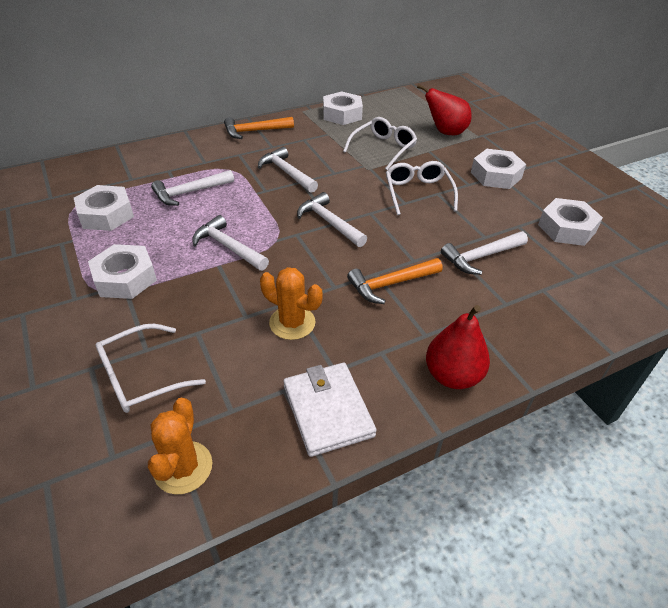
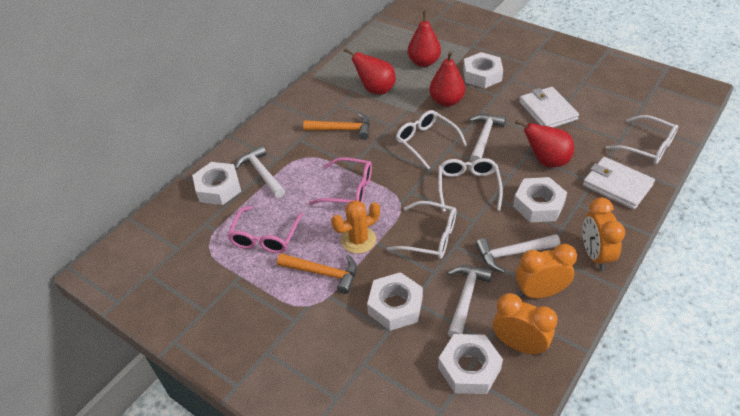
orange cactus: 2 -> 1
orange clock: 0 -> 3
pink glasses: 0 -> 2
red pear: 2 -> 4
white glasses: 3 -> 4
white hammer: 5 -> 4
white wallet: 1 -> 2

